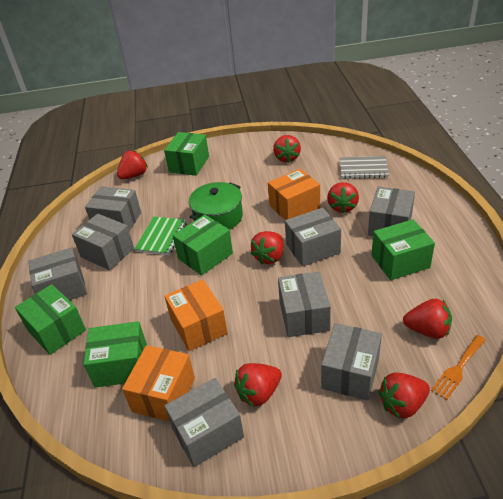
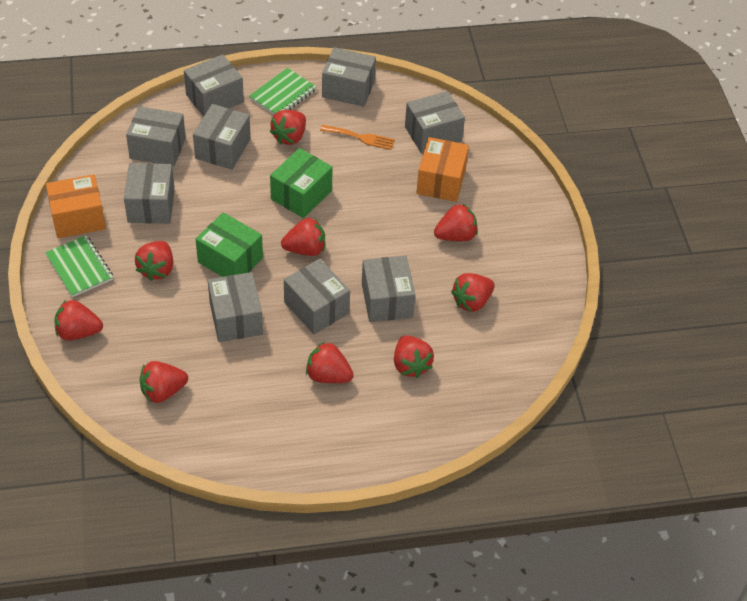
green box: 5 -> 2
green notebook: 1 -> 2
green pot: 1 -> 0
grey box: 8 -> 9
grey notebook: 1 -> 0
orange box: 3 -> 2
red strawberry: 7 -> 9

